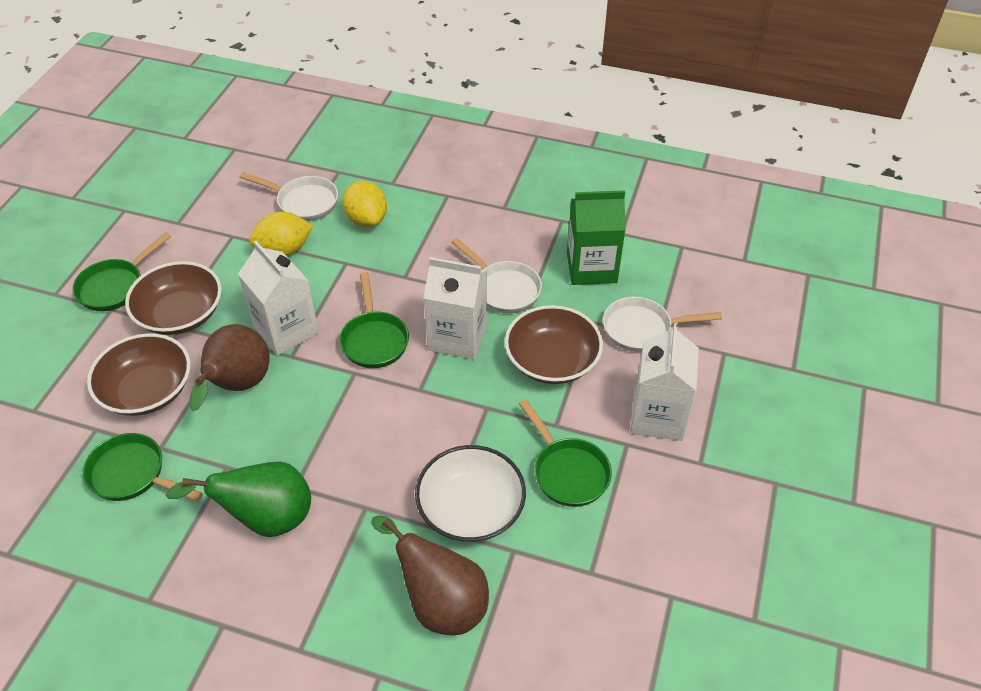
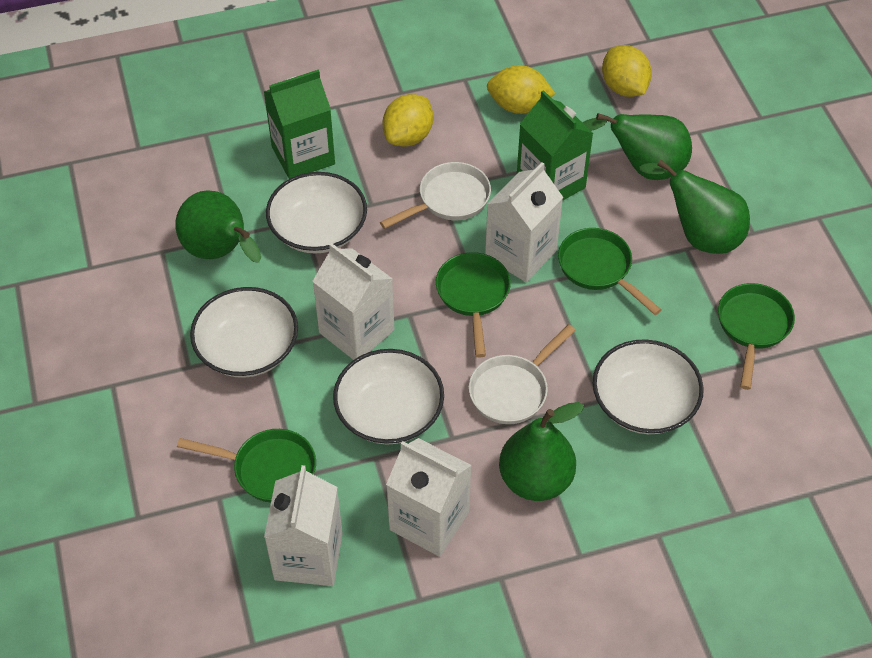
brown bowl: 3 -> 0
brown pear: 2 -> 0
green carton: 1 -> 2
green pear: 1 -> 4
white bowl: 1 -> 4
white carton: 3 -> 4
white pan: 3 -> 2
yellow lemon: 2 -> 3

